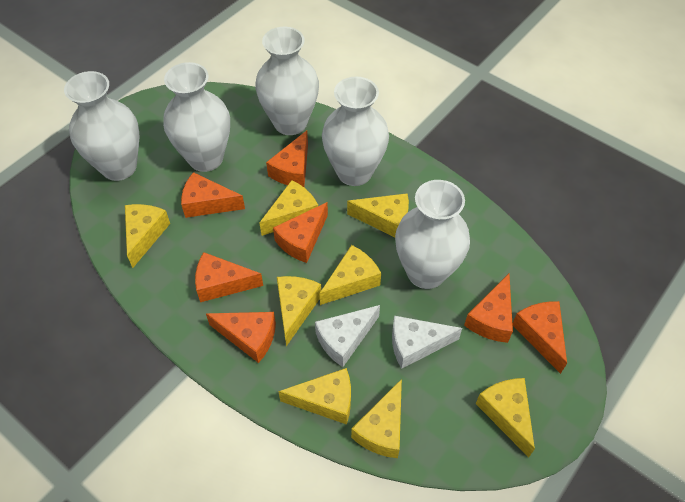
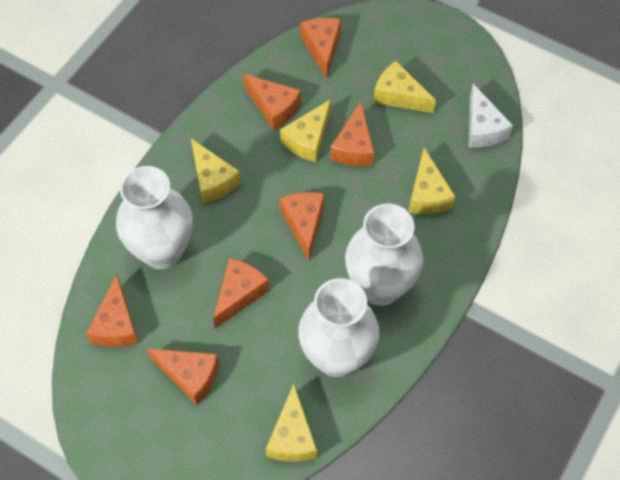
white cheese: 2 -> 1
white vase: 5 -> 3
yellow cheese: 8 -> 5

